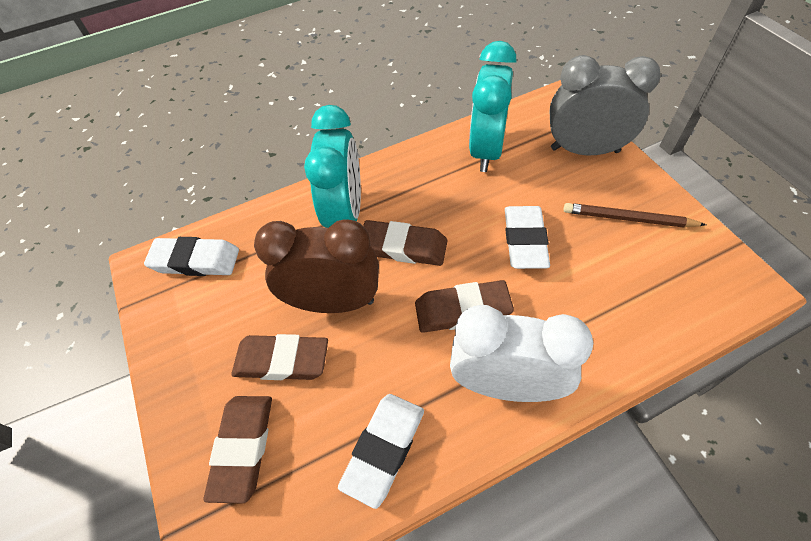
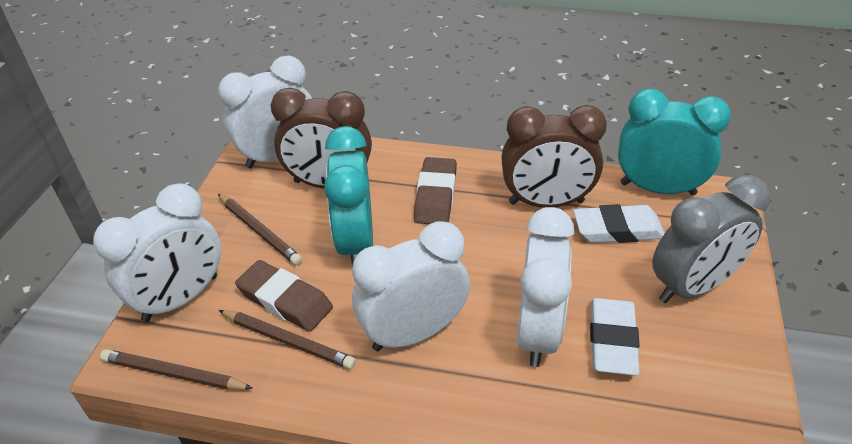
brown clock: 1 -> 2
brown eraser: 4 -> 2
brown pencil: 1 -> 3
white clock: 1 -> 4
white eraser: 3 -> 2

